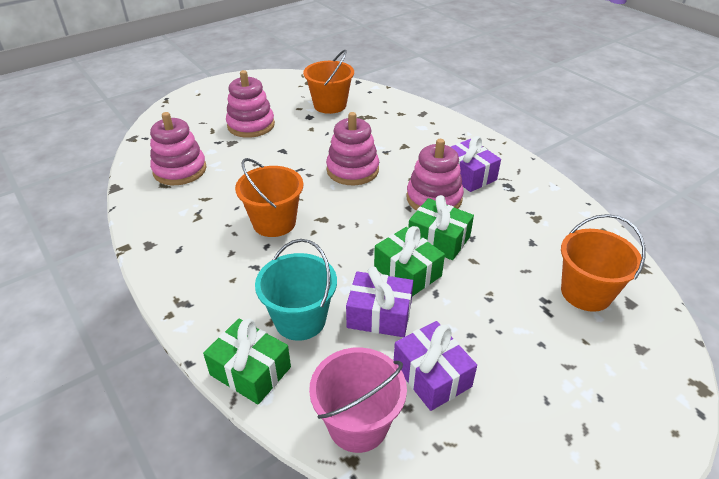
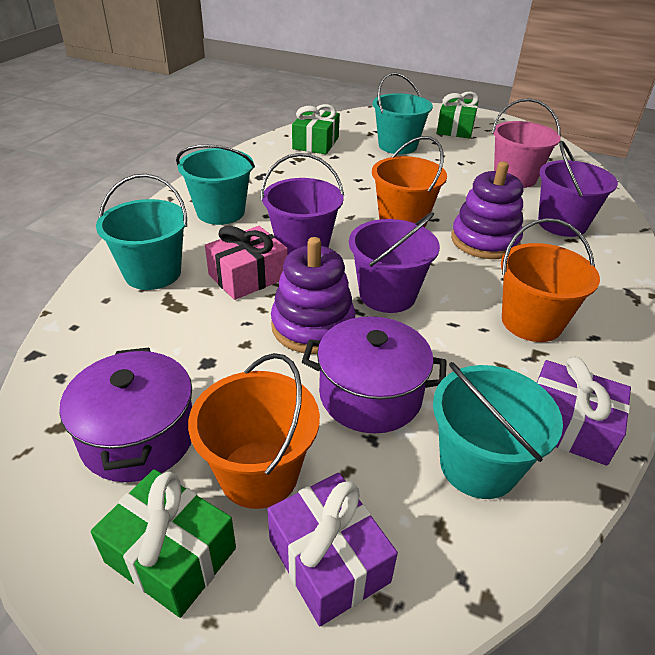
pink gift: 0 -> 1
pink stacking toy: 4 -> 0
purple bucket: 0 -> 3
purple gift: 3 -> 2
purple pot: 0 -> 2
purple stacking toy: 0 -> 2
turquoise bucket: 1 -> 4

